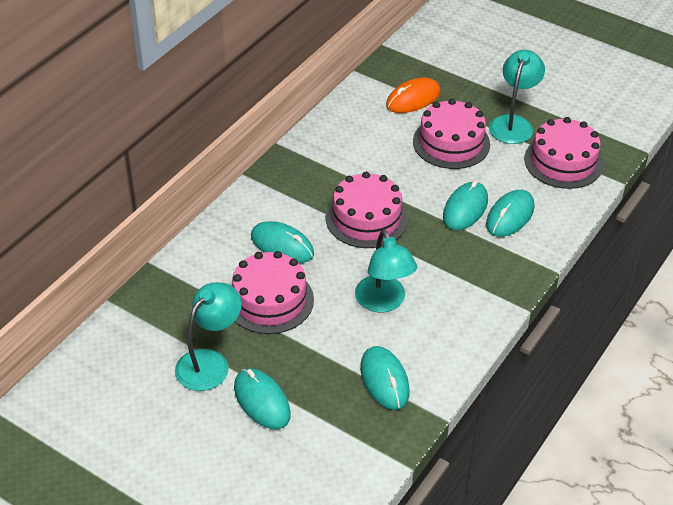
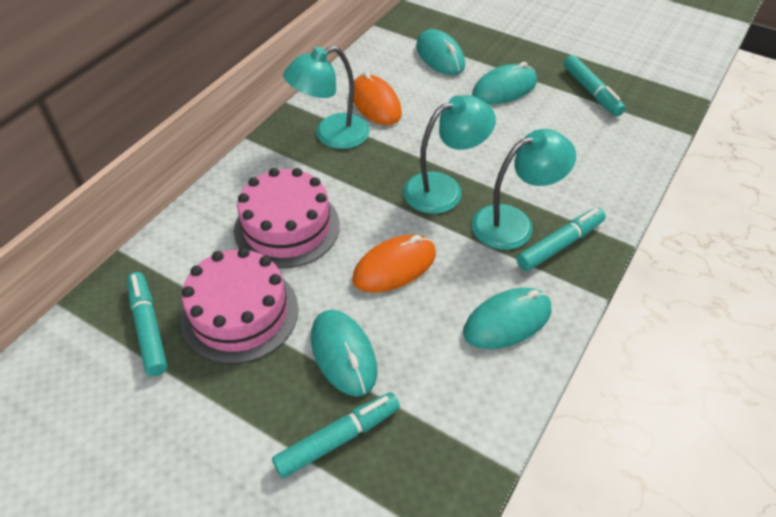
orange mouse: 1 -> 2
pink cake: 4 -> 2
turquoise marker: 0 -> 4
turquoise mouse: 5 -> 4

